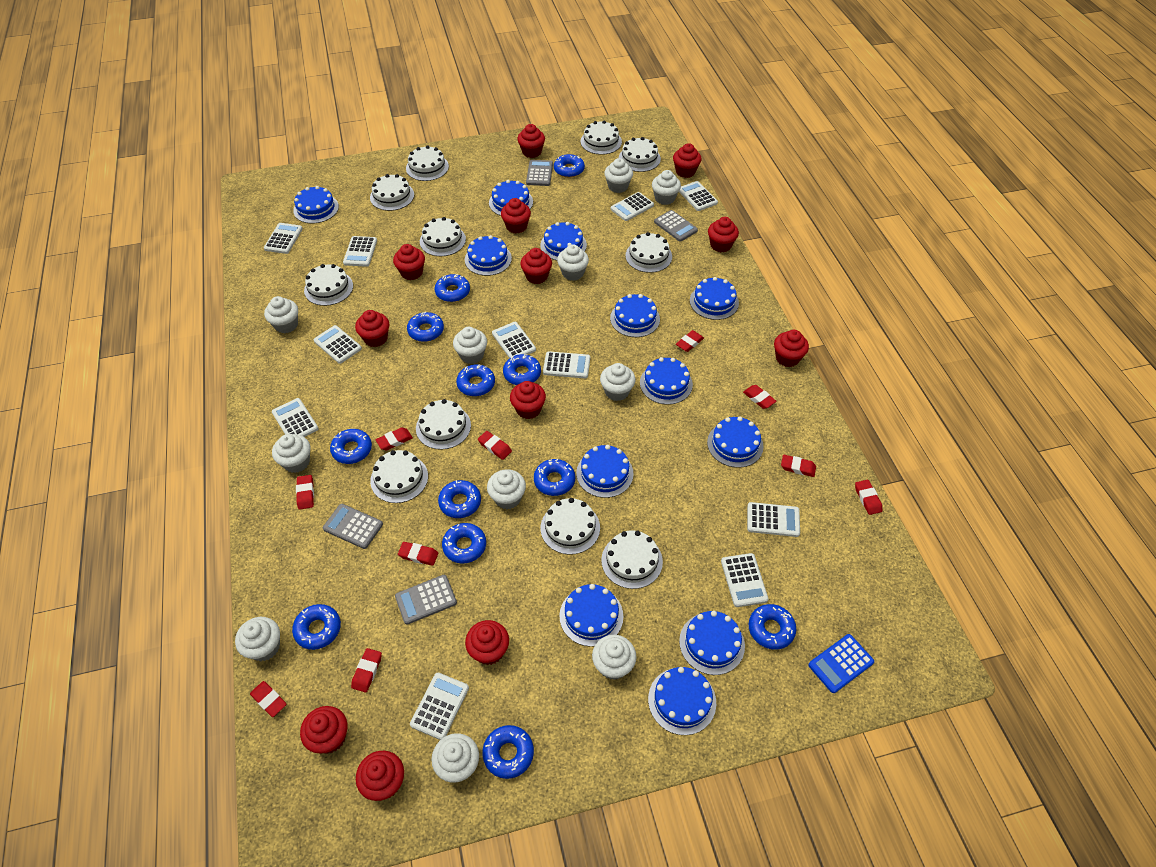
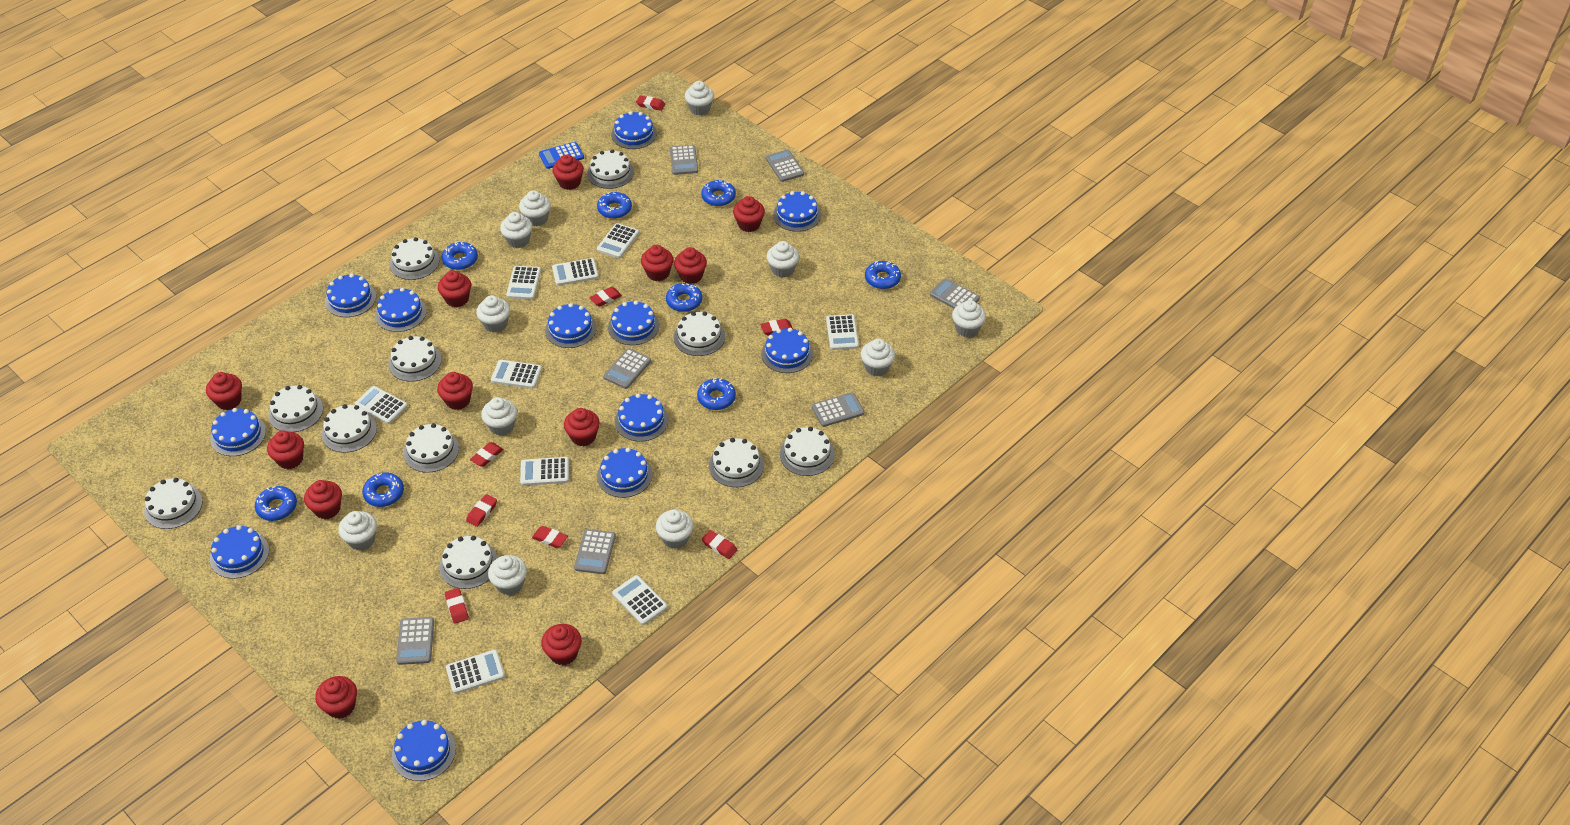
blue donut: 12 -> 8
grey calculator: 4 -> 7
red eraser: 10 -> 8
white calculator: 11 -> 9

